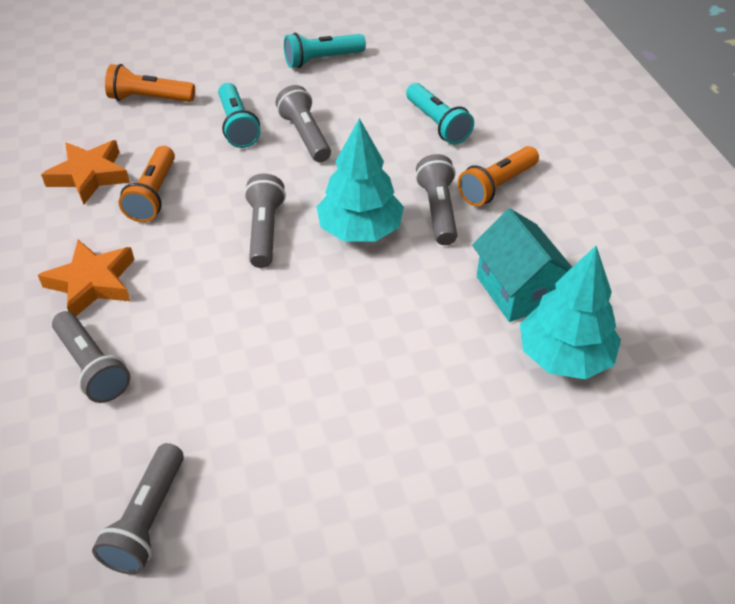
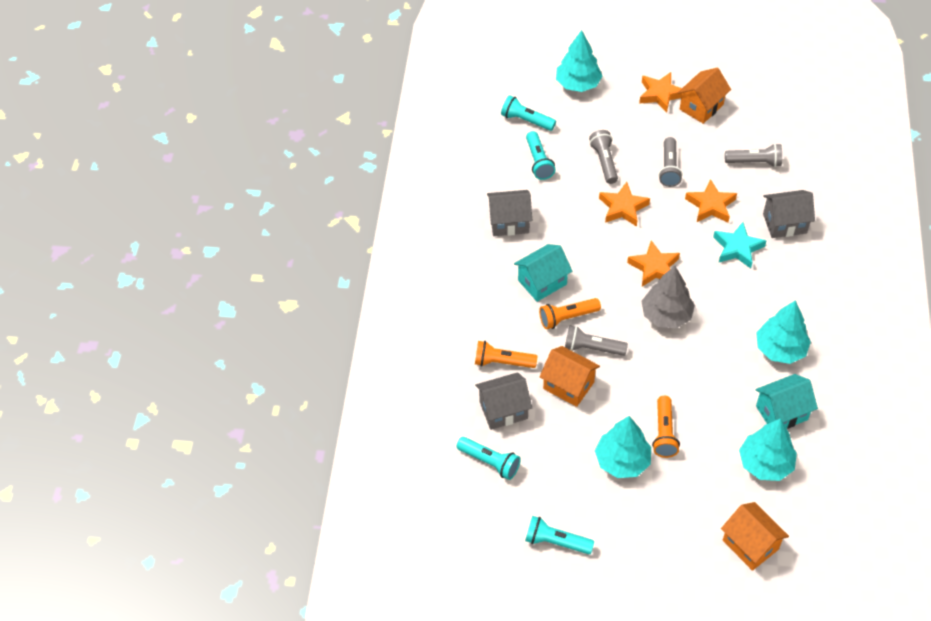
grey flashlight: 5 -> 4
grey house: 0 -> 3
grey tree: 0 -> 1
orange house: 0 -> 3
orange star: 2 -> 4
turquoise flashlight: 3 -> 4
turquoise house: 1 -> 2
turquoise star: 0 -> 1
turquoise tree: 2 -> 4

